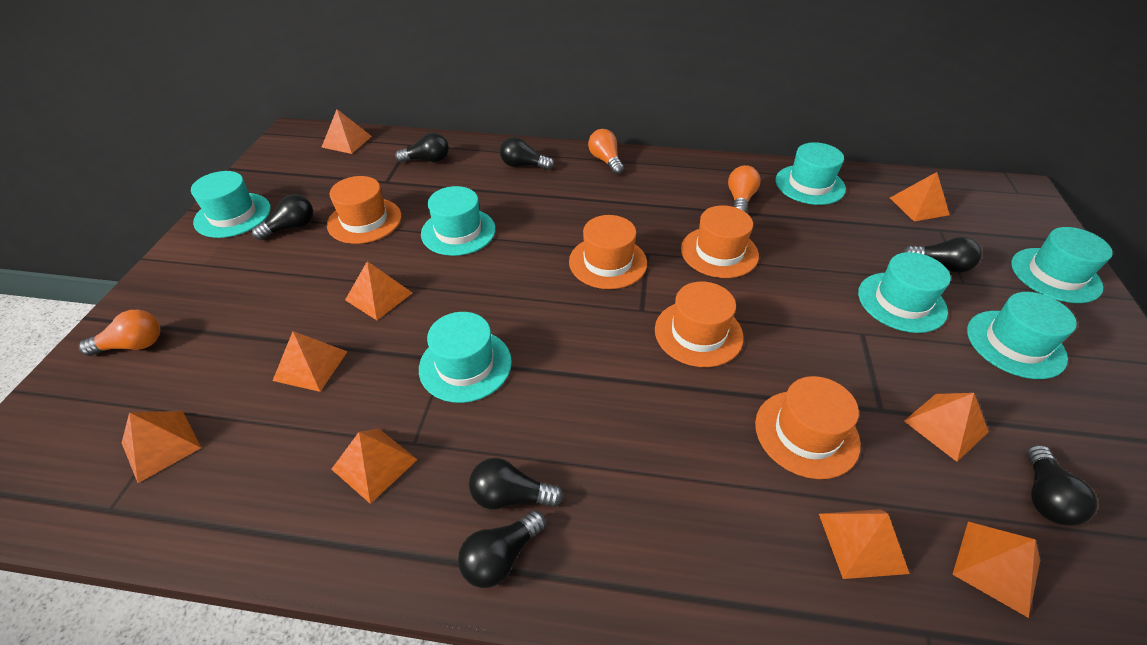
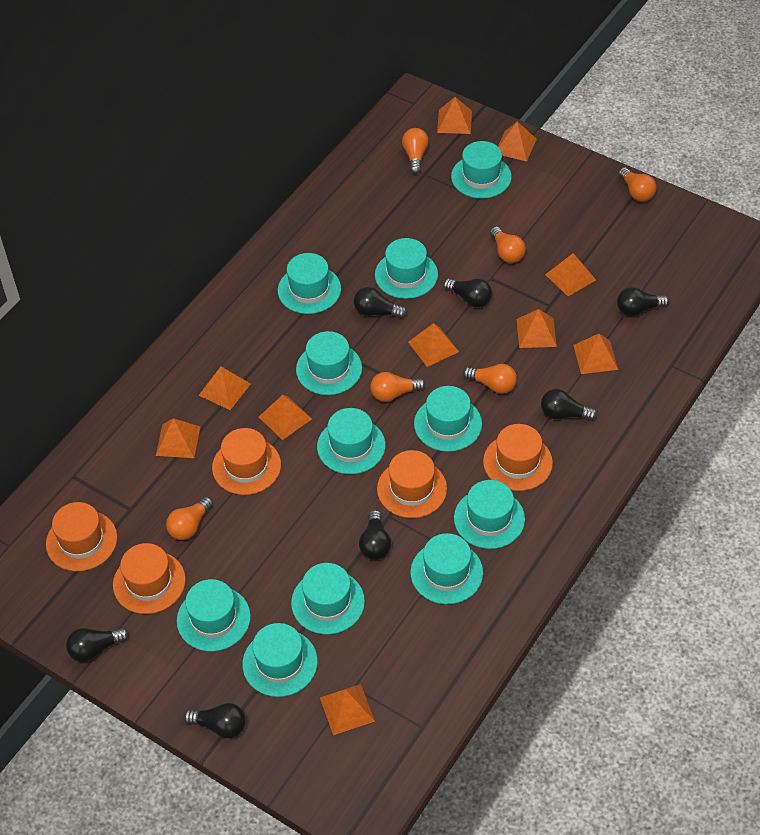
orange light bulb: 3 -> 6
orange pyramid: 9 -> 10
turquoise hat: 7 -> 11

